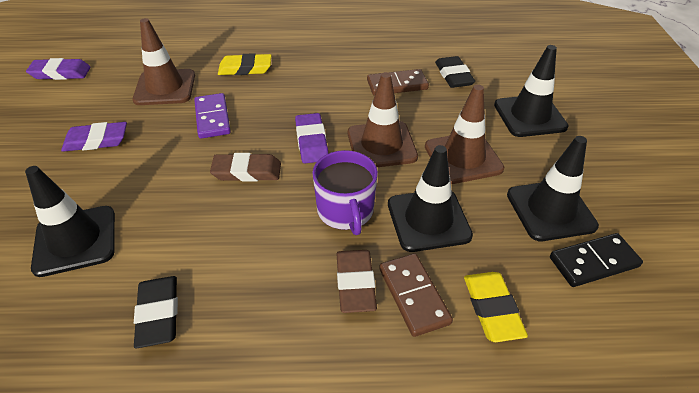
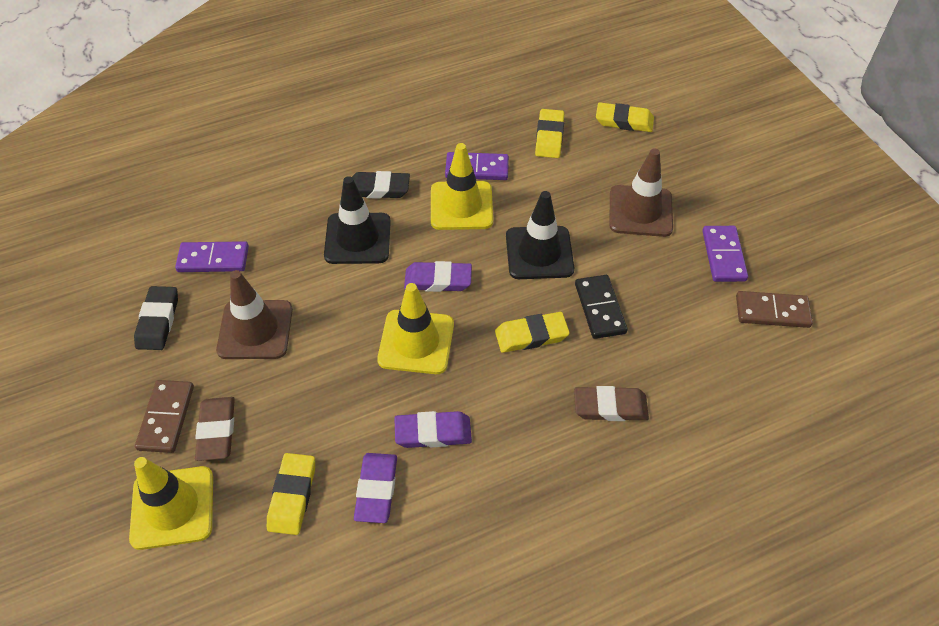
black traffic cone: 4 -> 2
brown traffic cone: 3 -> 2
purple domino: 1 -> 3
purple mug: 1 -> 0
yellow eraser: 2 -> 4
yellow traffic cone: 0 -> 3

